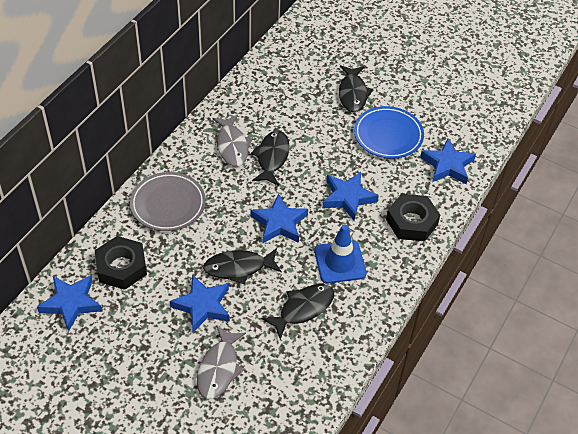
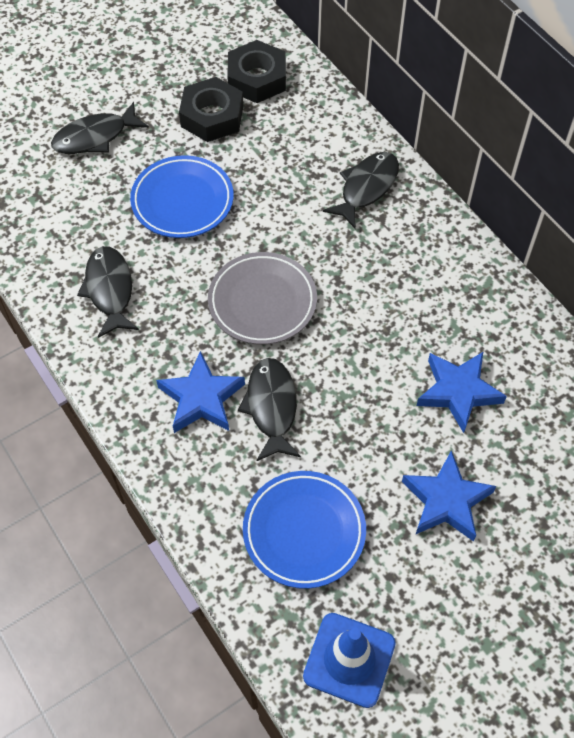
blue plate: 1 -> 2
blue star: 5 -> 3
grey fish: 2 -> 0

